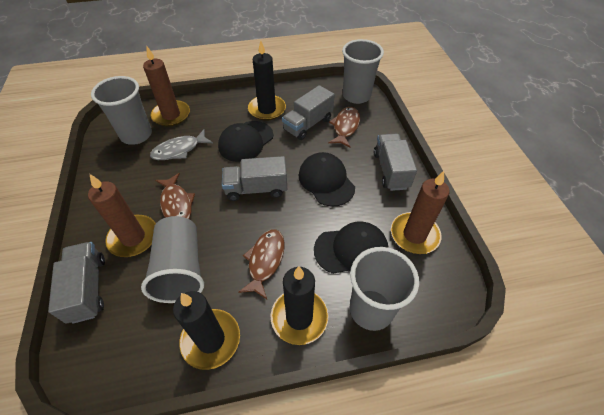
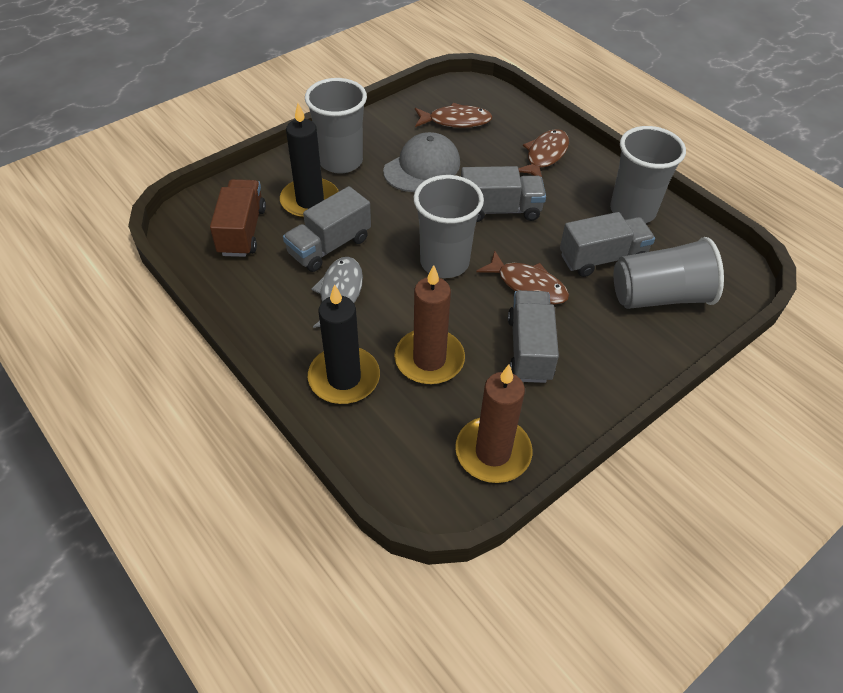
black candle: 3 -> 2
black cap: 3 -> 0
brown candle: 3 -> 2
brown truck: 0 -> 1
grey cap: 0 -> 1

